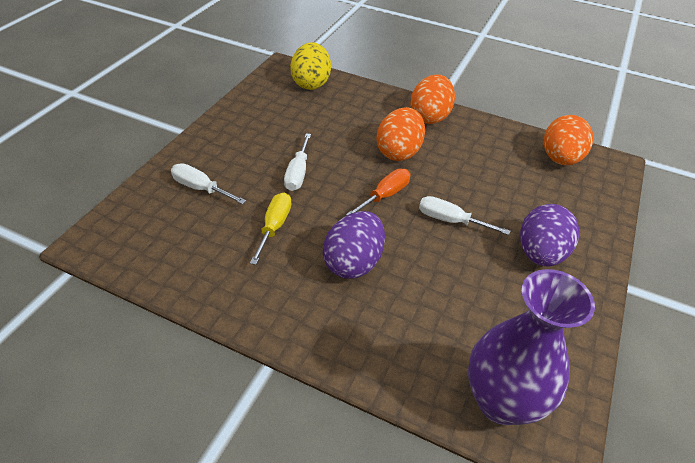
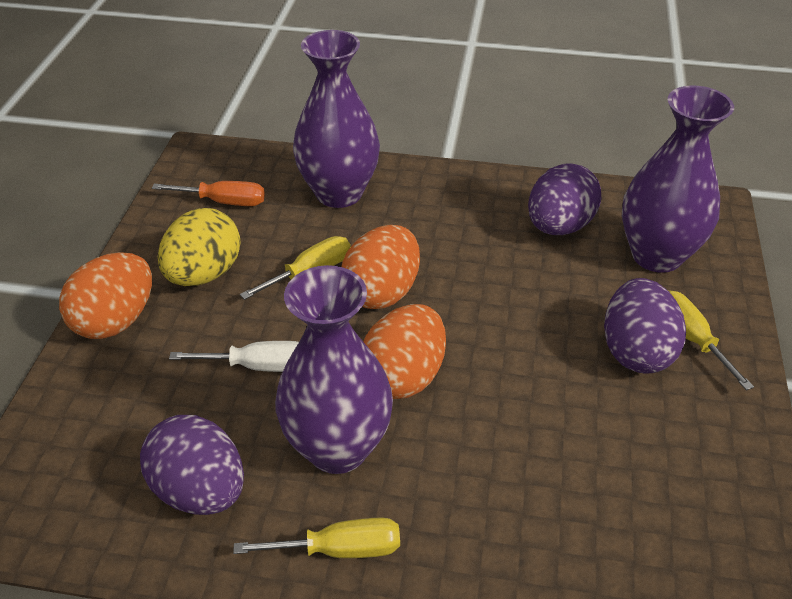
purple egg: 2 -> 3
purple vase: 1 -> 3
white screwdriver: 3 -> 1
yellow screwdriver: 1 -> 3

